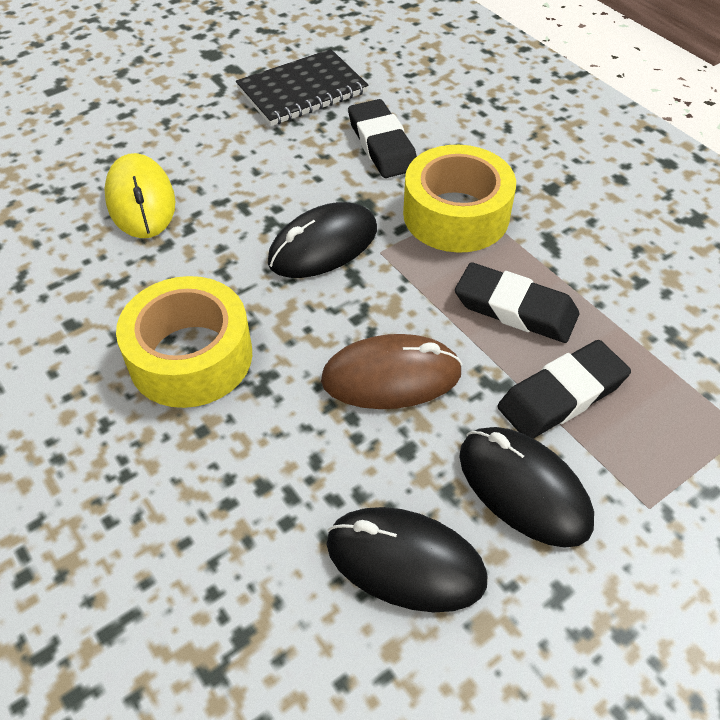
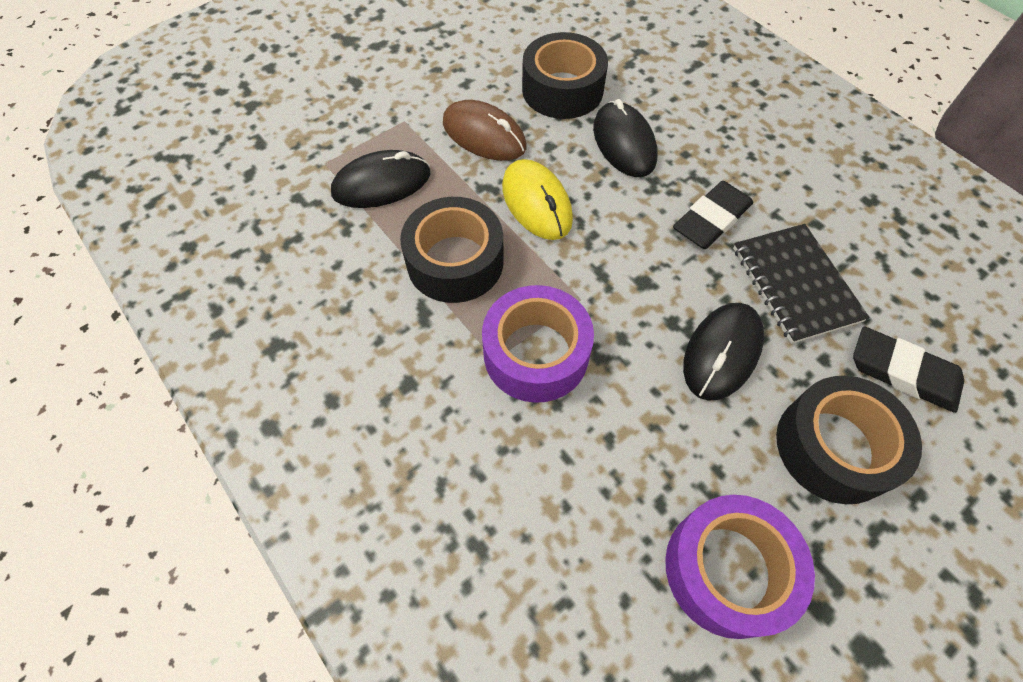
black eraser: 3 -> 2
black tape: 0 -> 3
purple tape: 0 -> 2
yellow tape: 2 -> 0

